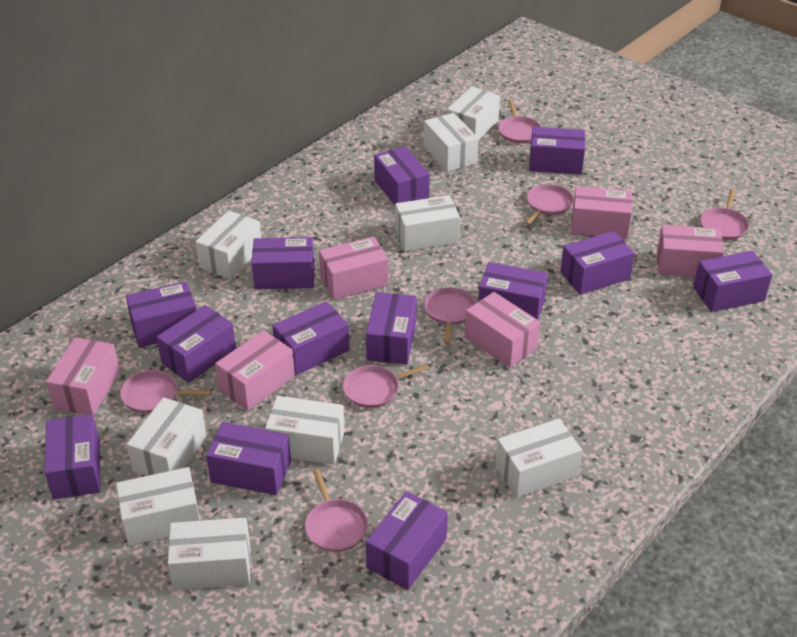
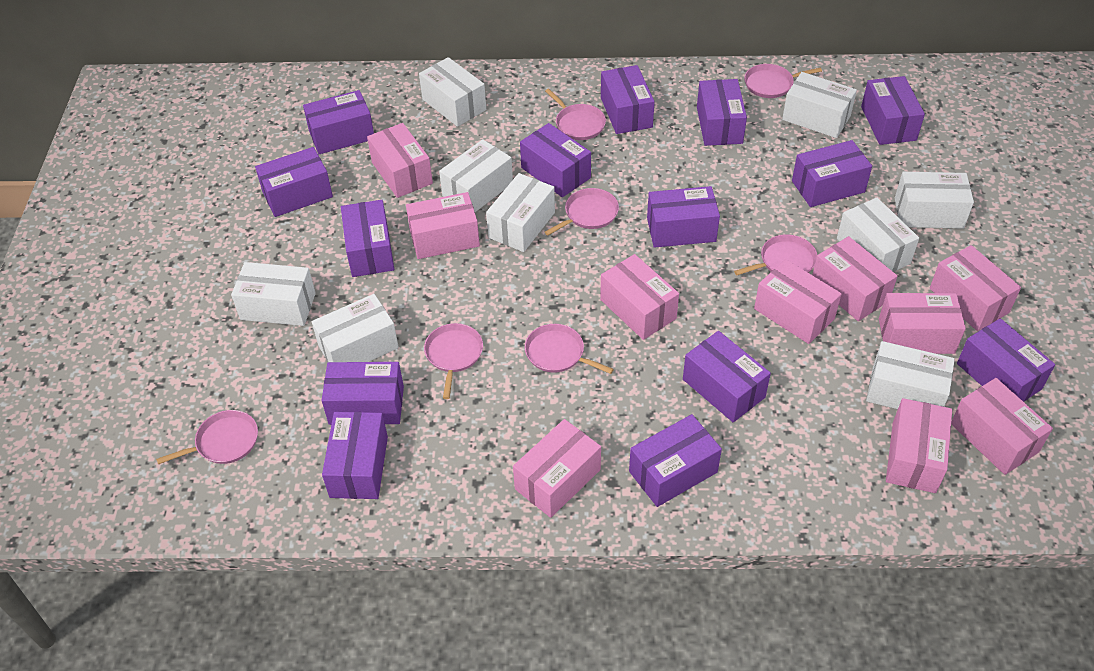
pink box: 6 -> 10
purple box: 13 -> 14

